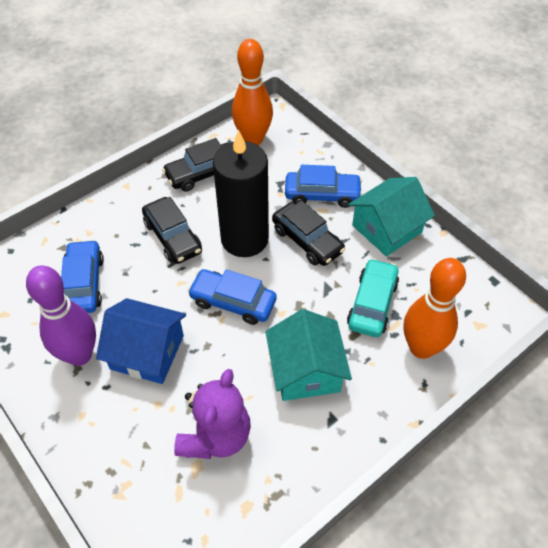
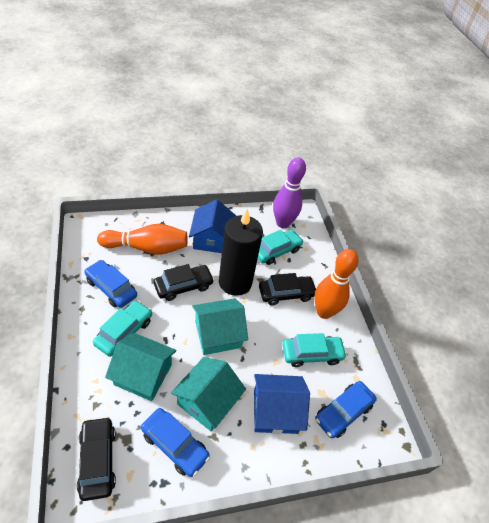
blue house: 1 -> 2
purple teddy bear: 1 -> 0
turquoise car: 1 -> 3
turquoise house: 2 -> 3

